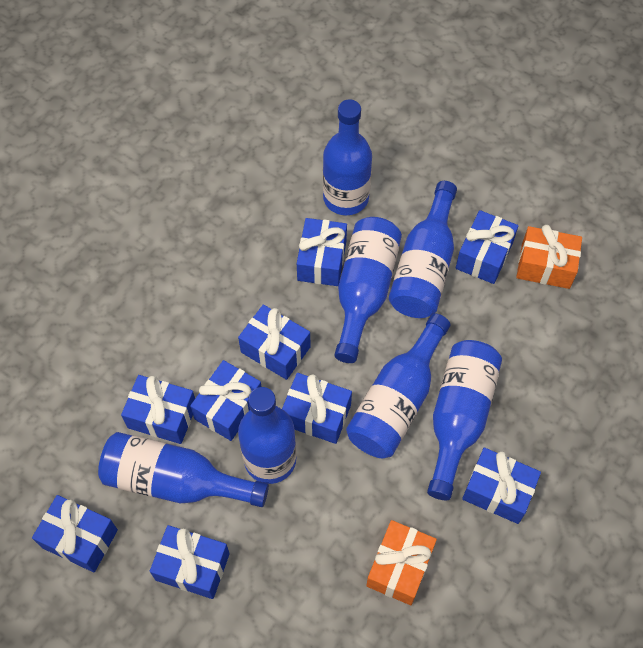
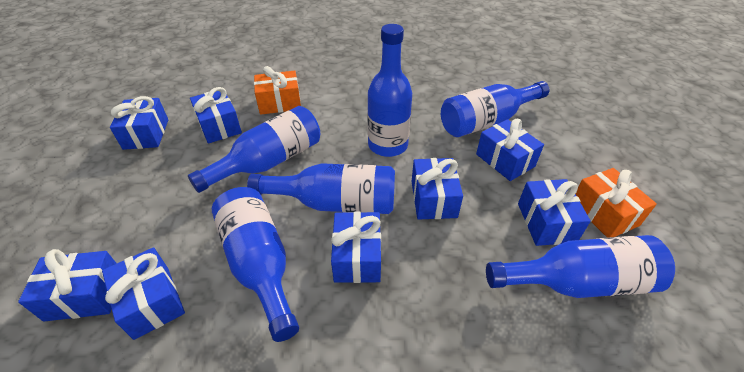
blue bottle: 7 -> 6
blue gift: 9 -> 8

